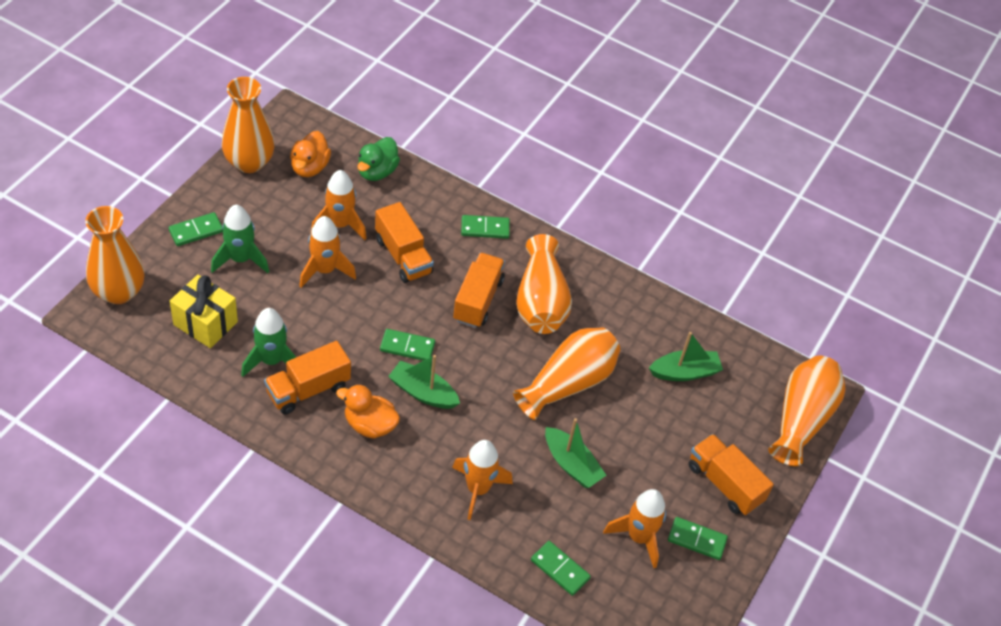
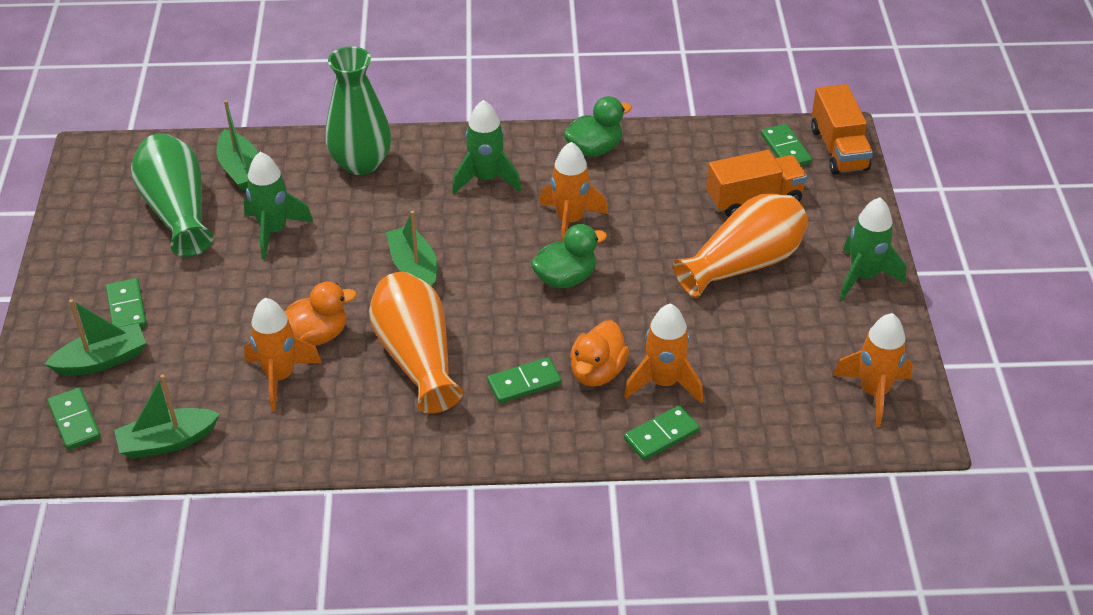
green boat: 3 -> 4
green duck: 1 -> 2
green rocket: 2 -> 3
green vase: 0 -> 2
orange truck: 4 -> 2
orange vase: 5 -> 2
yellow gift: 1 -> 0

